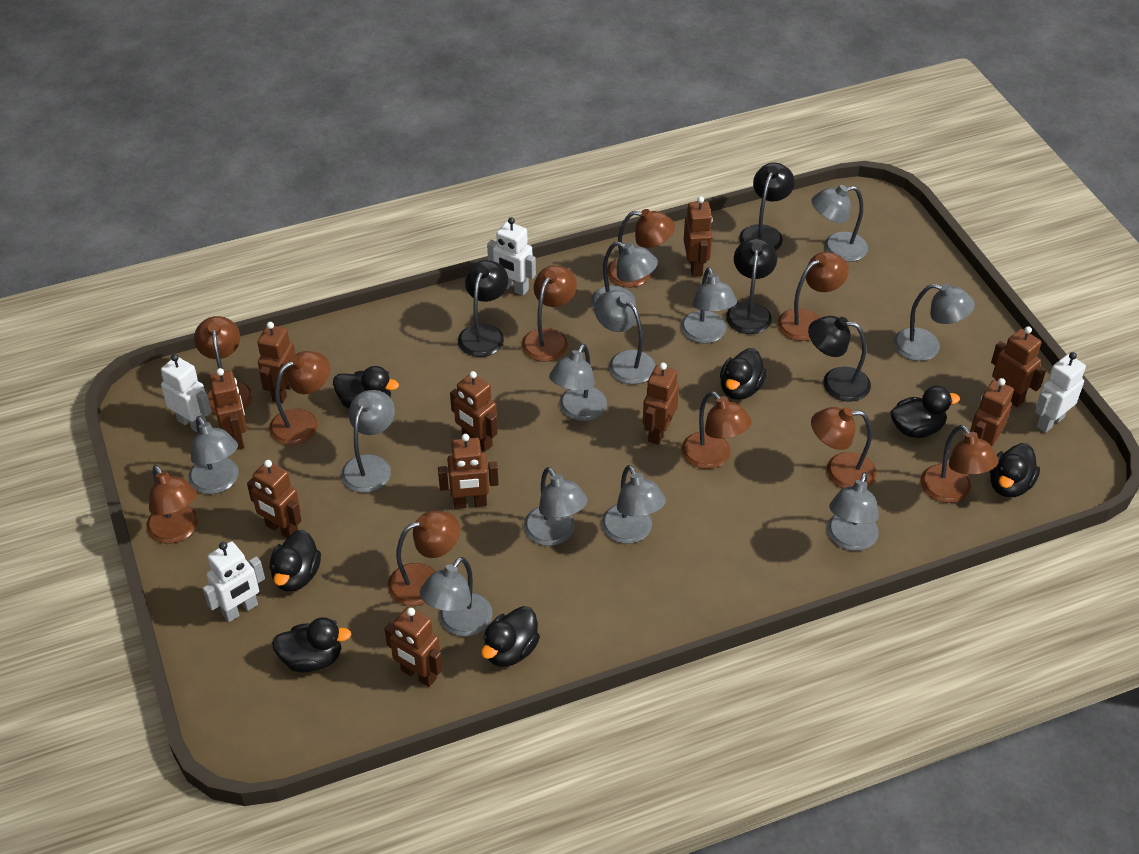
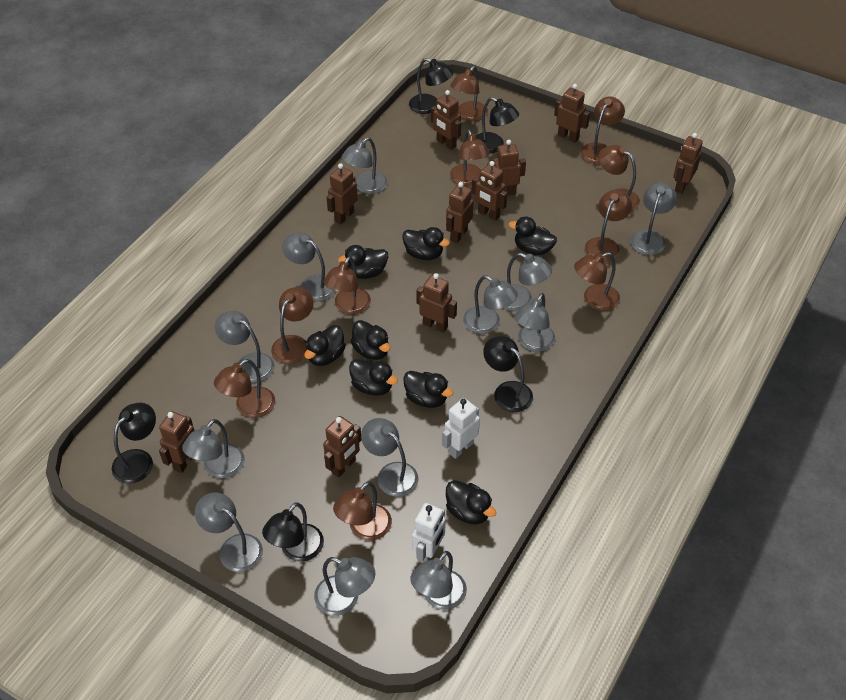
black duck: 7 -> 8
black lamp: 4 -> 5
white robot: 4 -> 2

